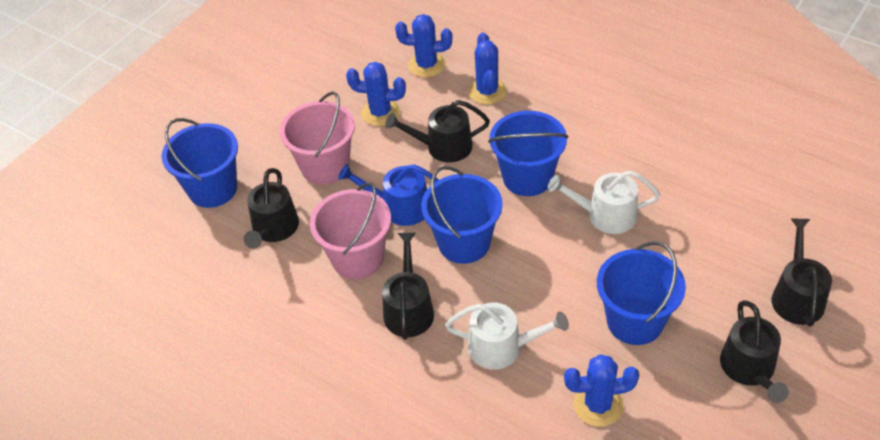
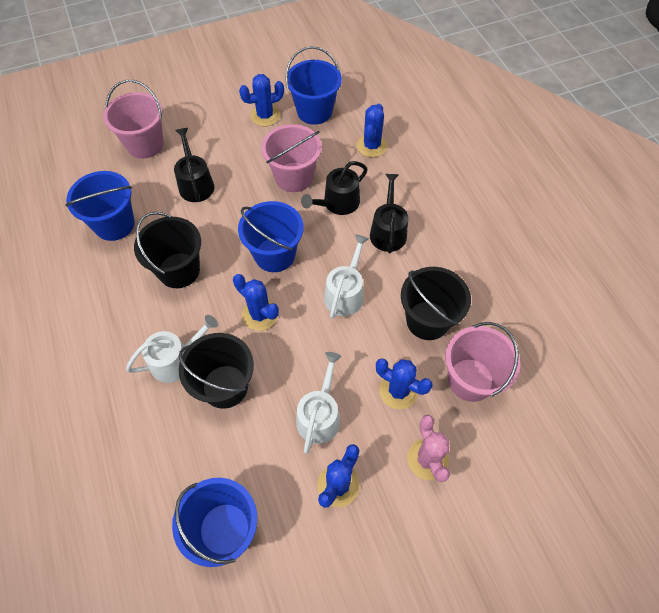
black bucket: 0 -> 3
black watering can: 5 -> 3
blue cactus: 4 -> 5
blue watering can: 1 -> 0
pink bucket: 2 -> 3
pink cactus: 0 -> 1
white watering can: 2 -> 3

